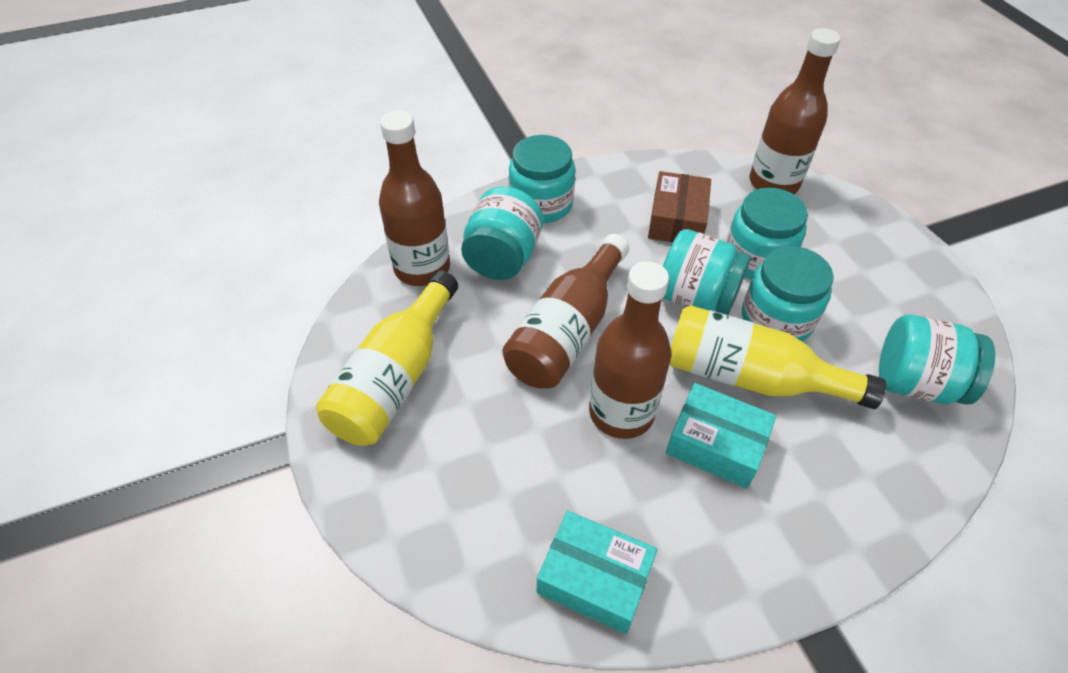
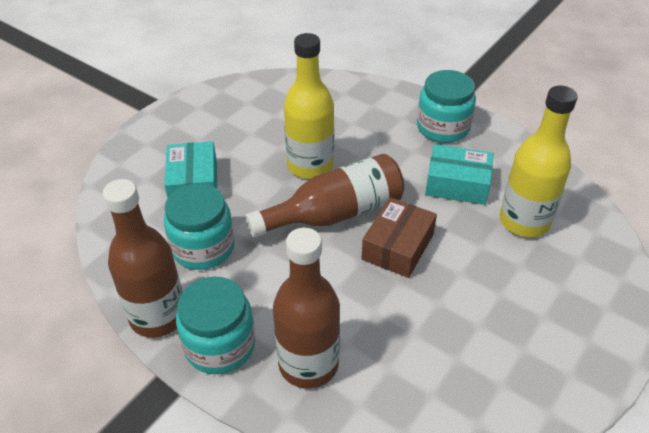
brown bottle: 4 -> 3
turquoise jar: 6 -> 3

